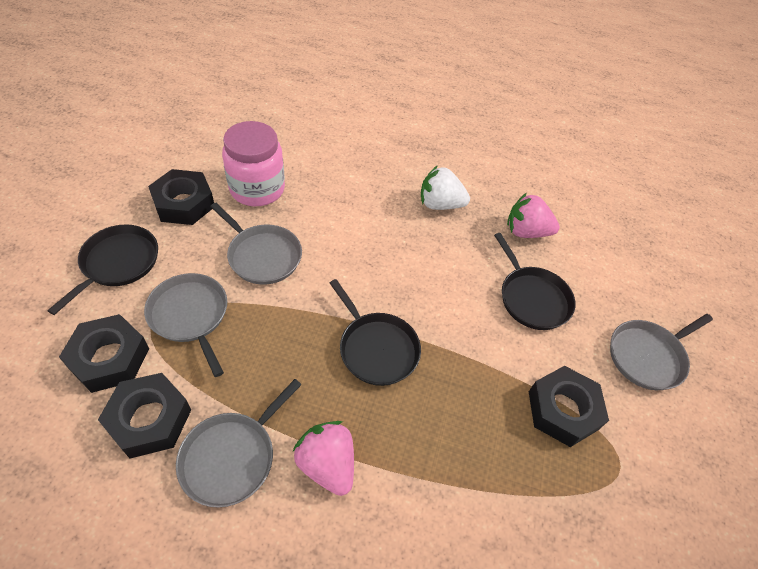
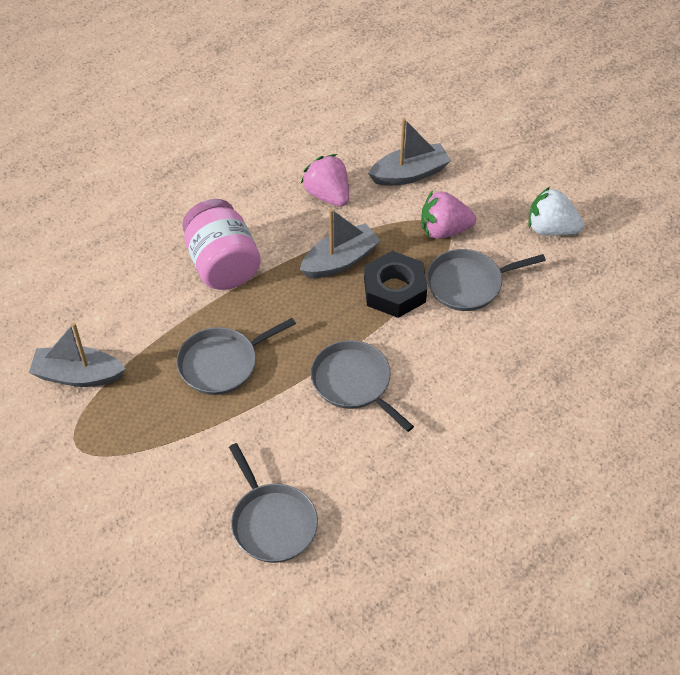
black nut: 4 -> 1
black pan: 3 -> 0
grey boat: 0 -> 3

